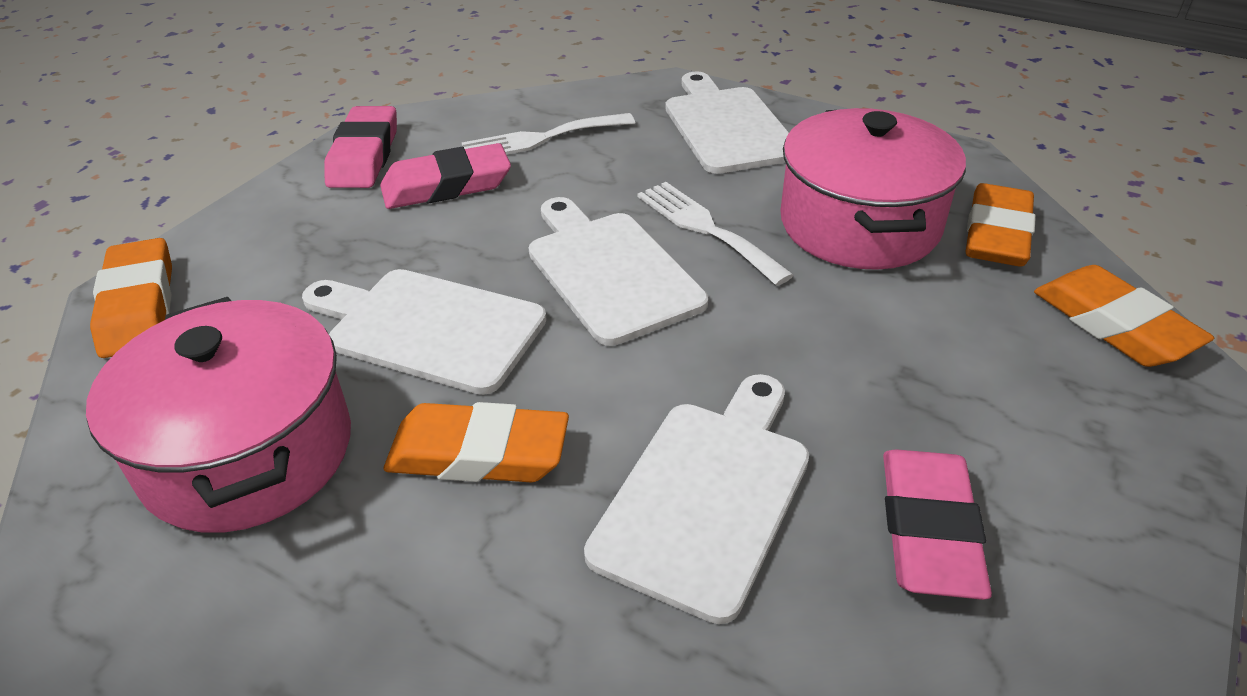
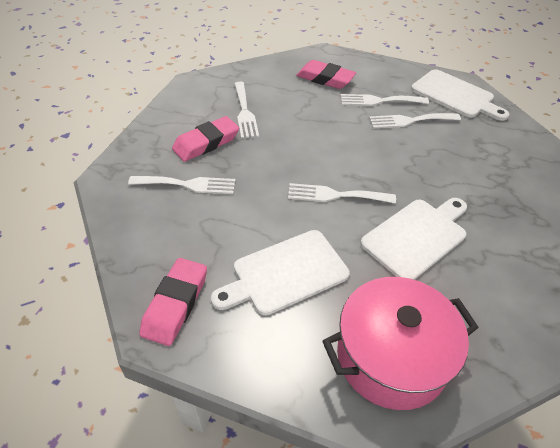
orange eraser: 4 -> 0
pink pot: 2 -> 1
white cutting board: 4 -> 3
white fork: 2 -> 5

